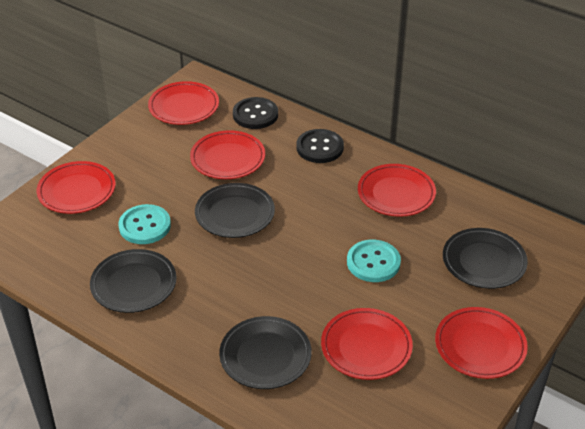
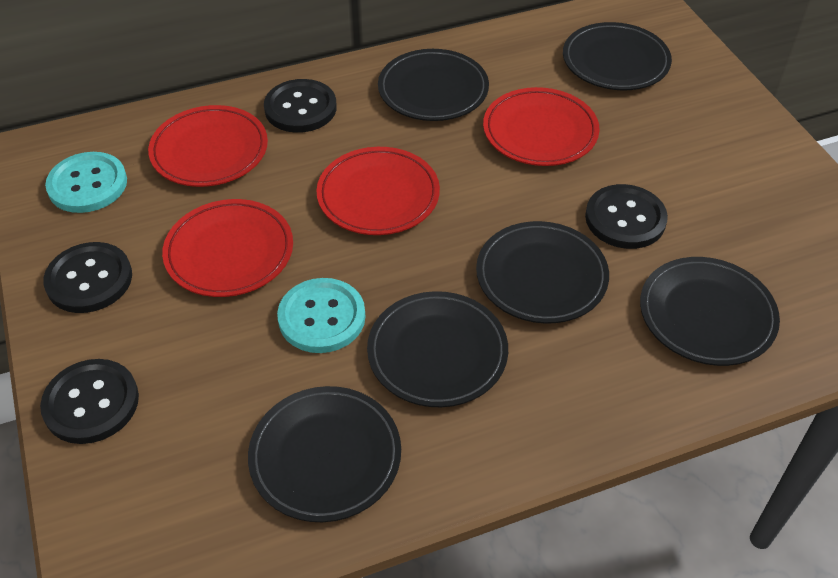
black button: 2 -> 4
black plate: 4 -> 6
red plate: 6 -> 4

